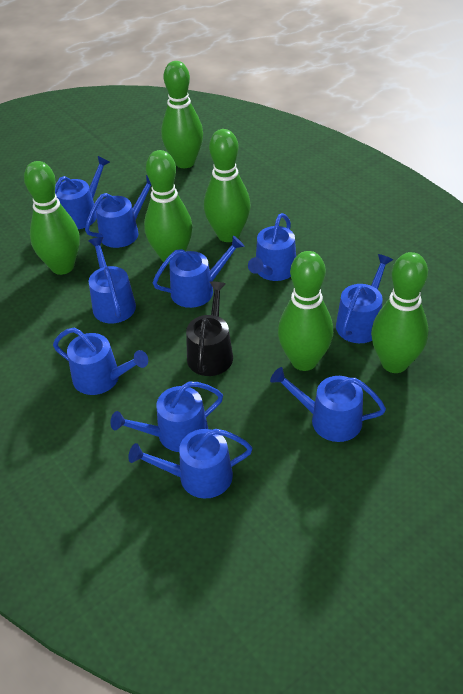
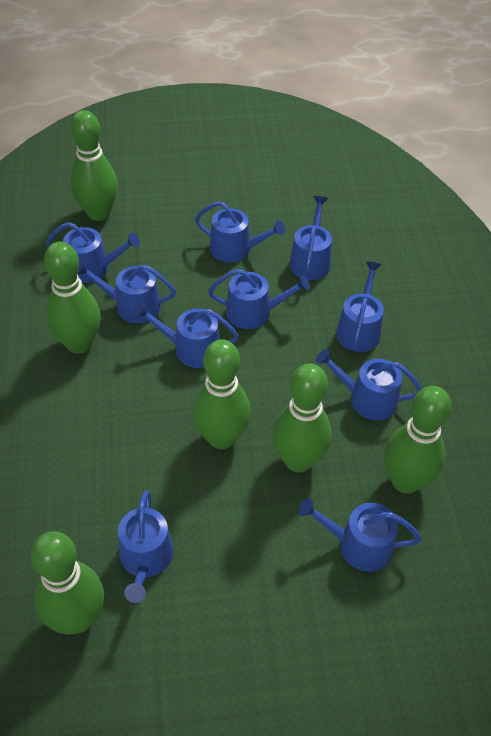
black watering can: 1 -> 0

